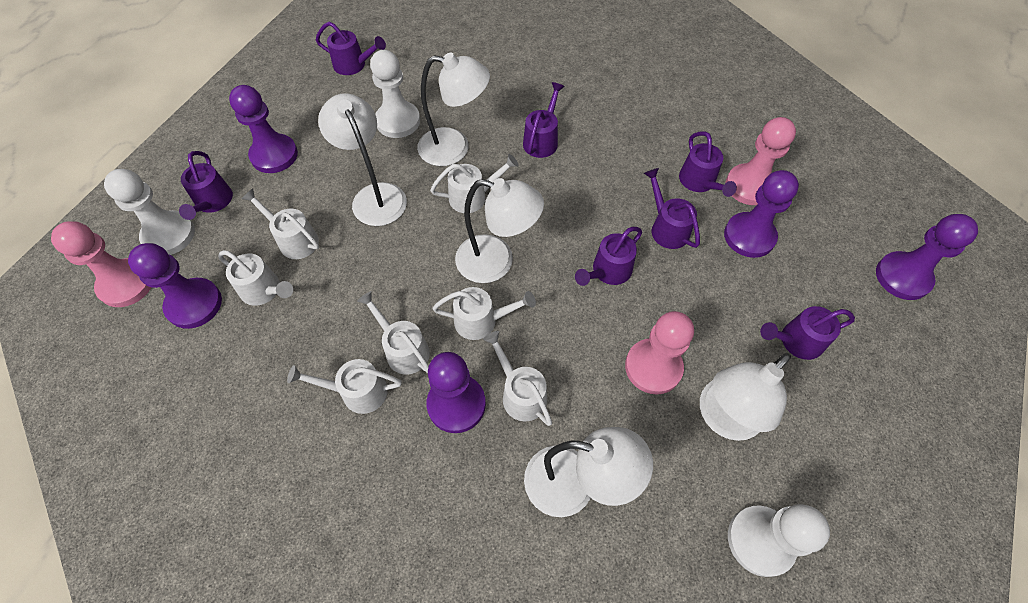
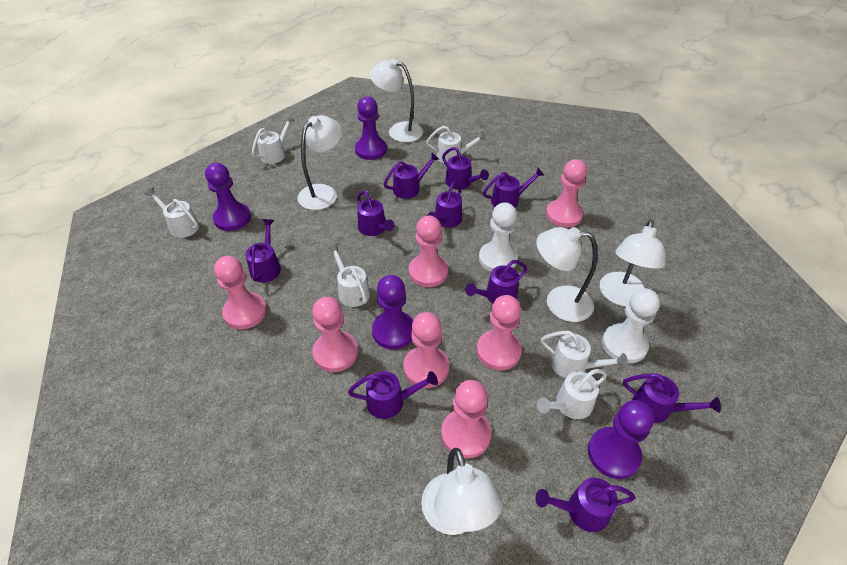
pink pawn: 3 -> 7
purple pawn: 5 -> 4
purple watering can: 7 -> 10
white pawn: 3 -> 2
white watering can: 7 -> 6

